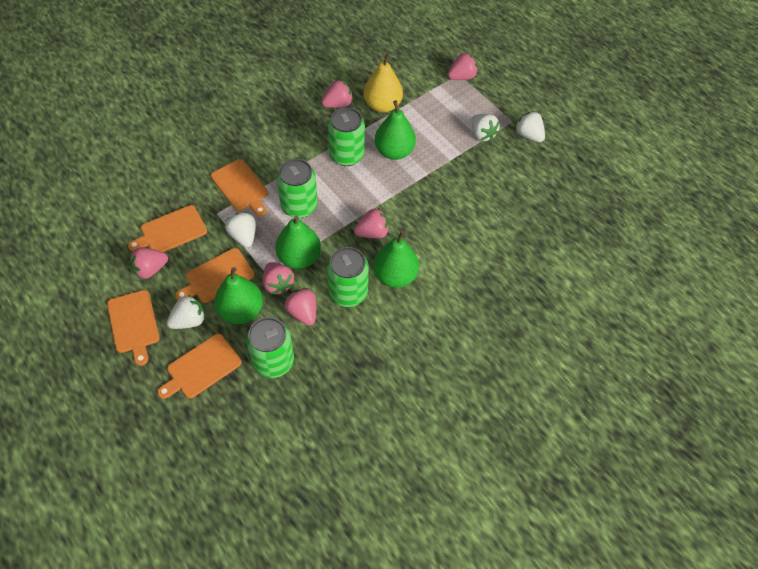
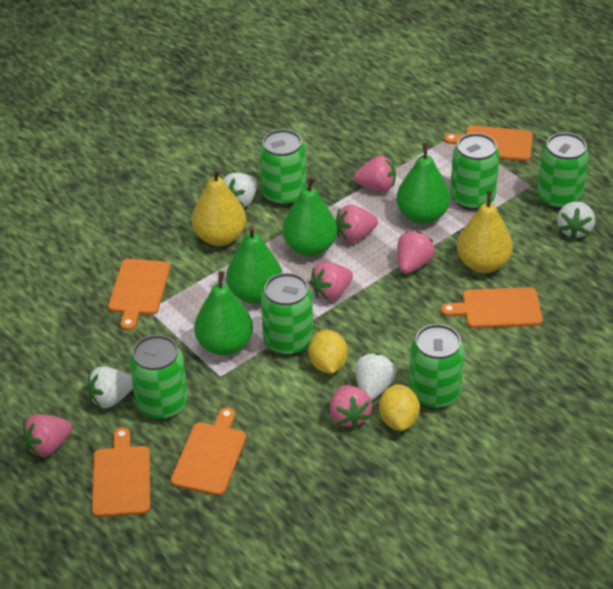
green can: 4 -> 6
yellow lemon: 0 -> 2
yellow pear: 1 -> 2

